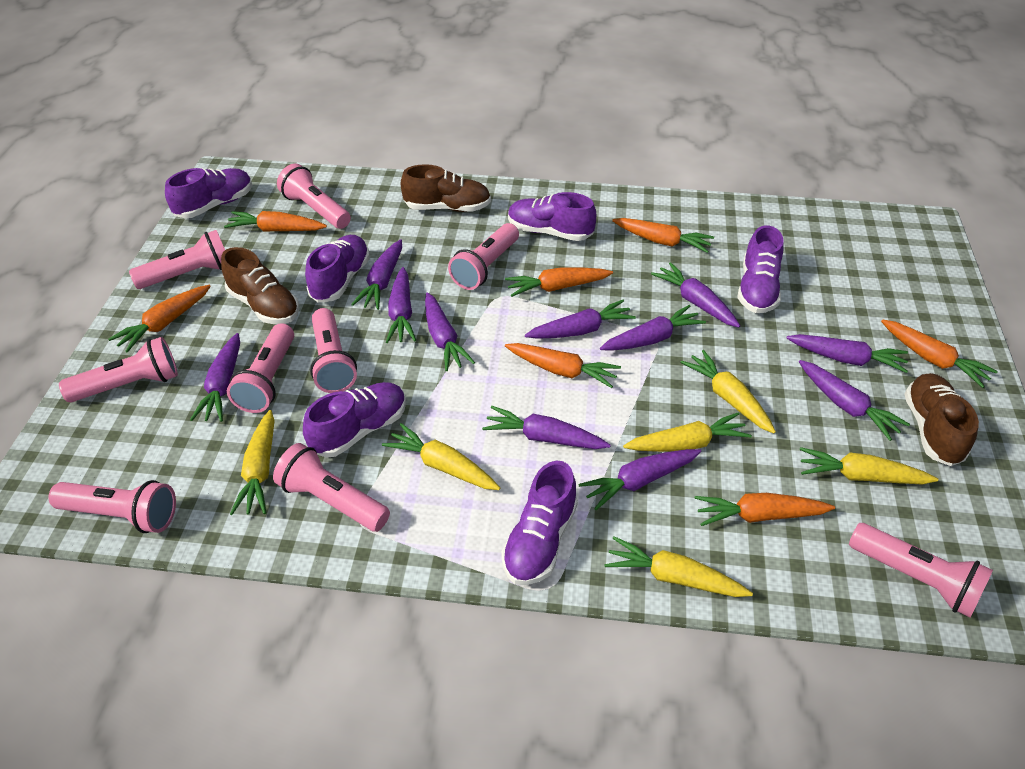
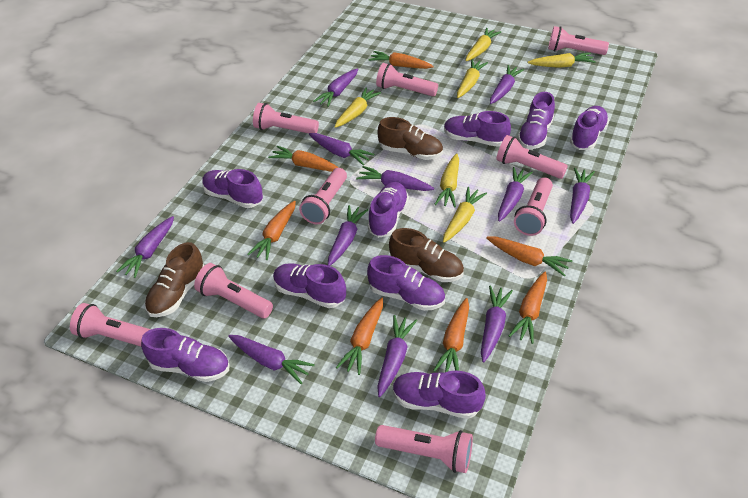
purple shoe: 6 -> 9

